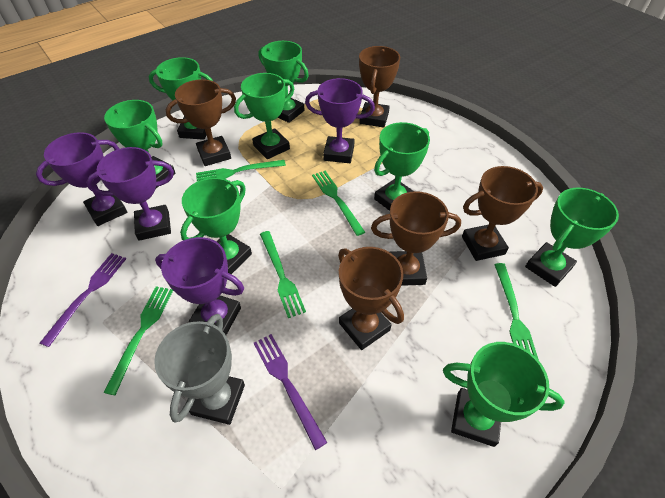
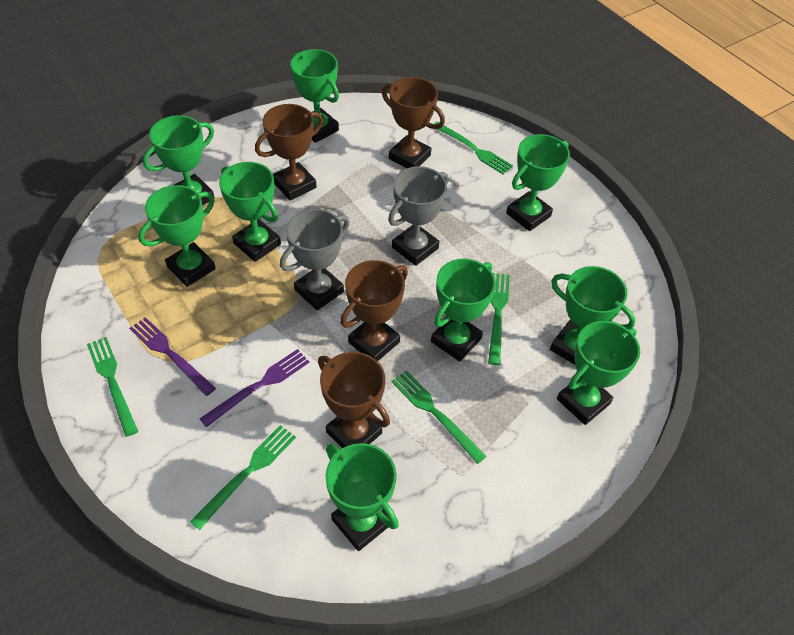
brown trophy: 5 -> 4
green trophy: 8 -> 9
grey trophy: 1 -> 2
purple trophy: 4 -> 0

